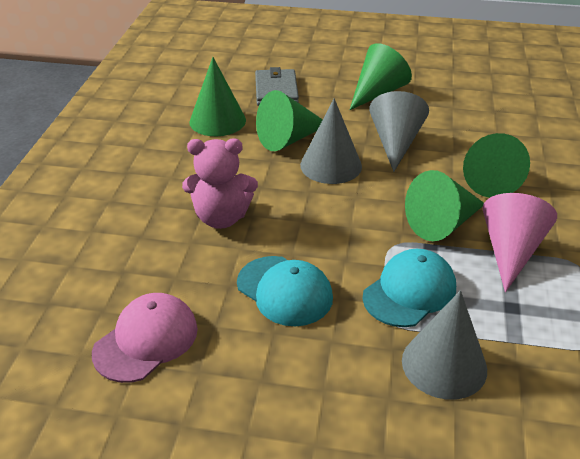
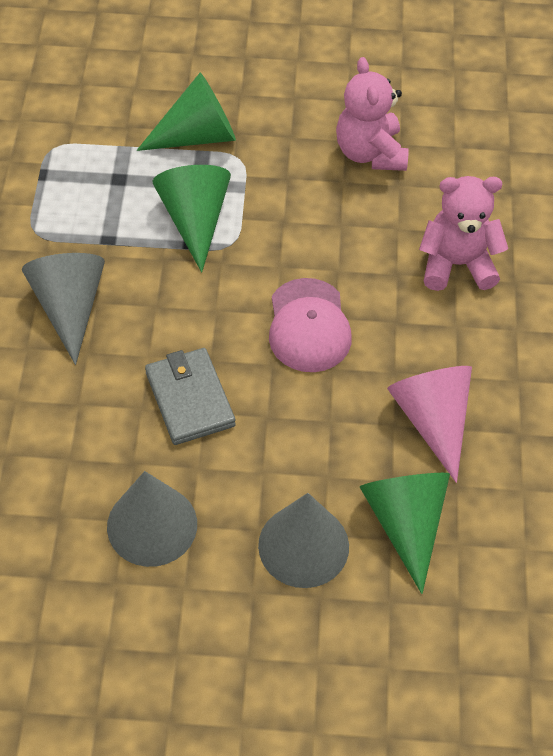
green cone: 5 -> 3
pink teddy bear: 1 -> 2
turquoise cap: 2 -> 0

